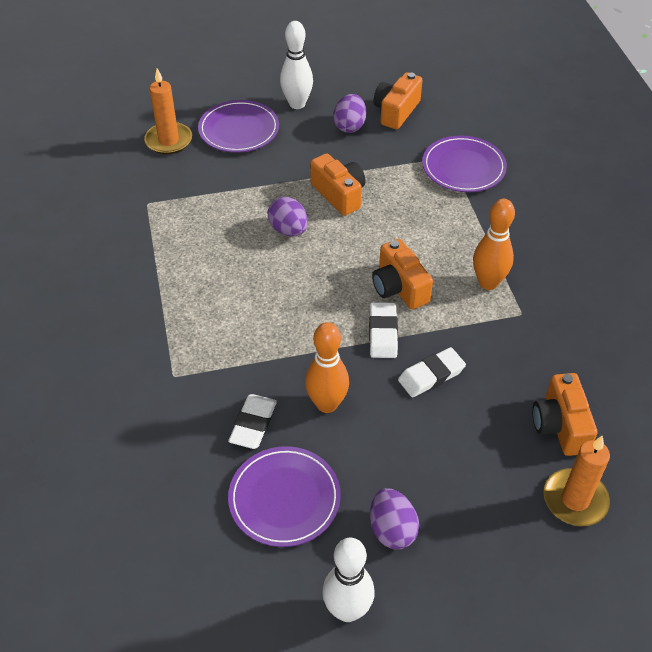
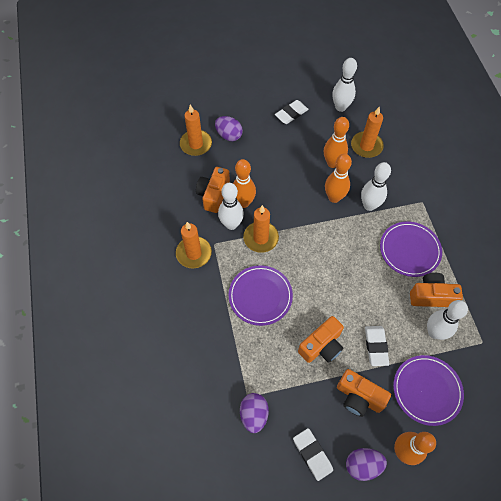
orange bowling pin: 2 -> 4
orange candle: 2 -> 4
white bowling pin: 2 -> 4

